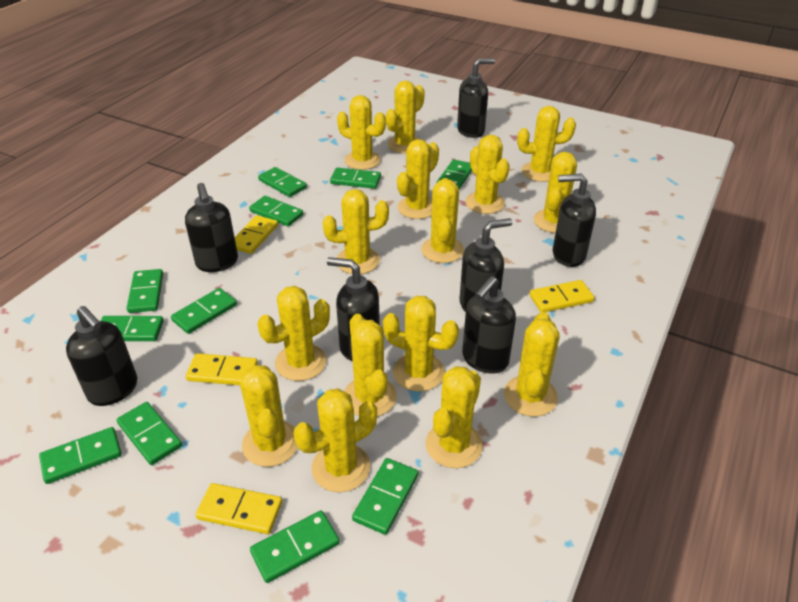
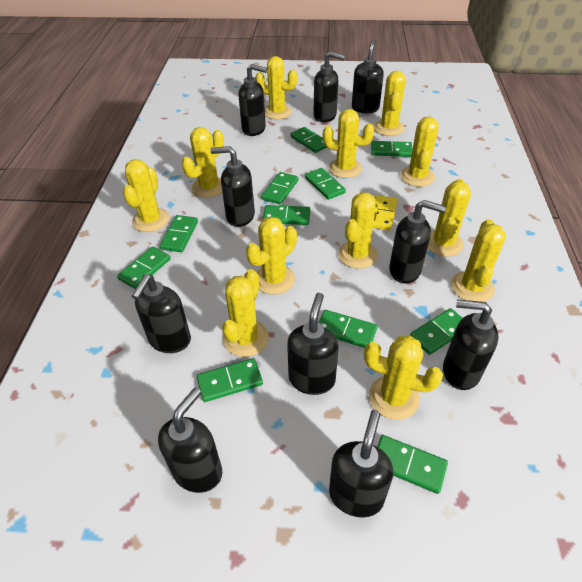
black soap dispenser: 7 -> 10
yellow cactus: 15 -> 12
yellow domino: 4 -> 1

